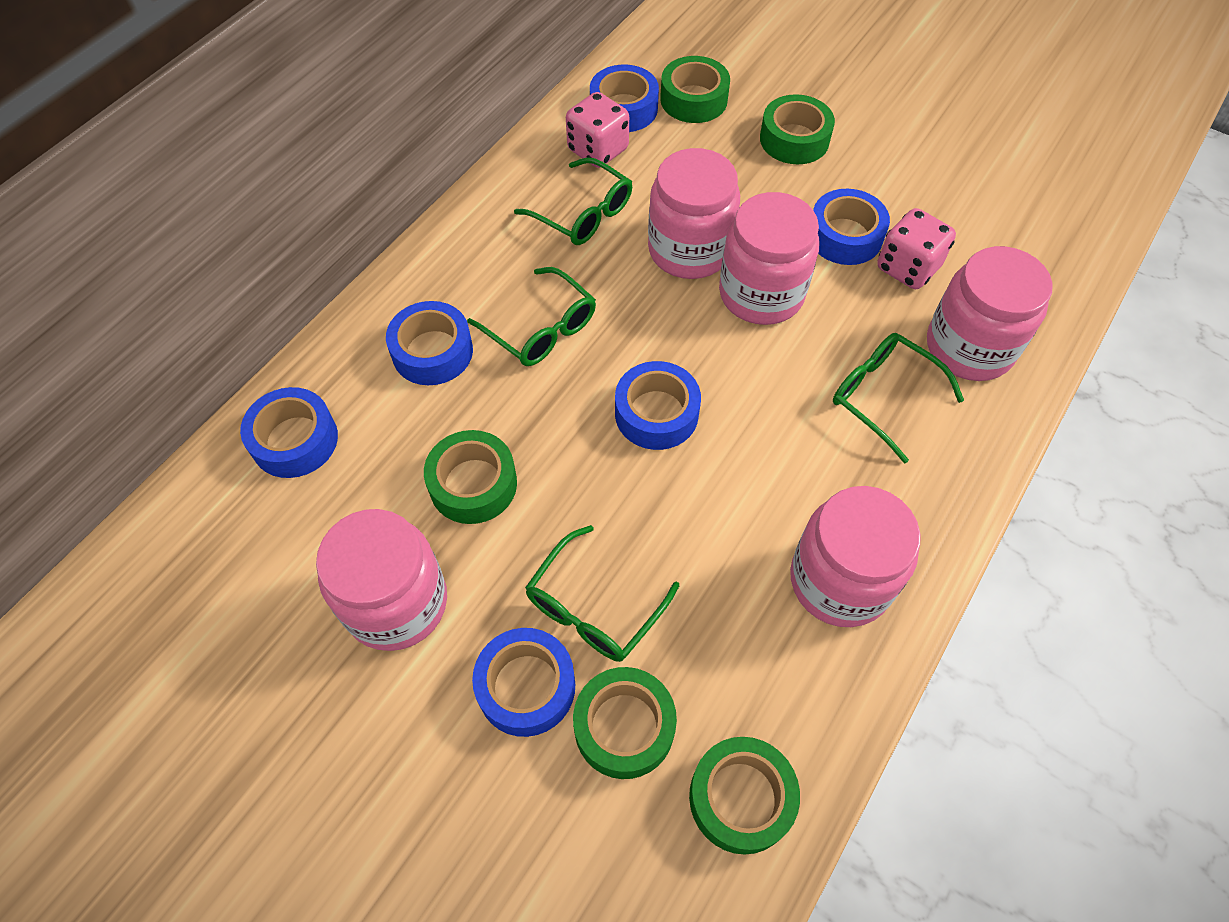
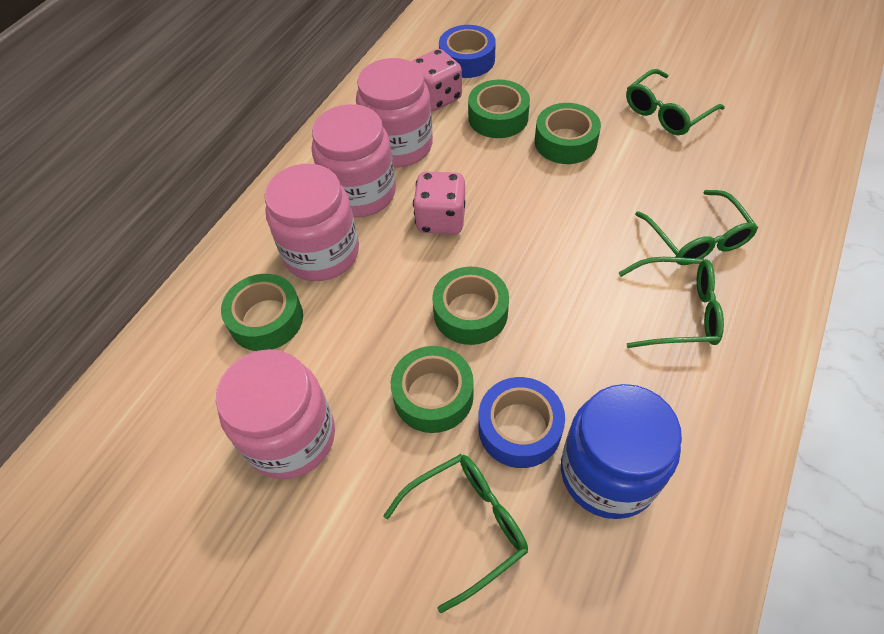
blue jar: 0 -> 1
blue tape: 6 -> 2
pink jar: 5 -> 4

